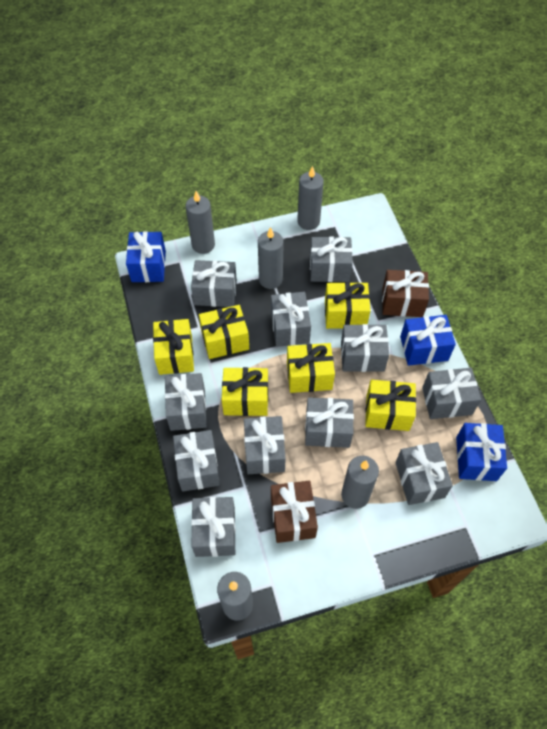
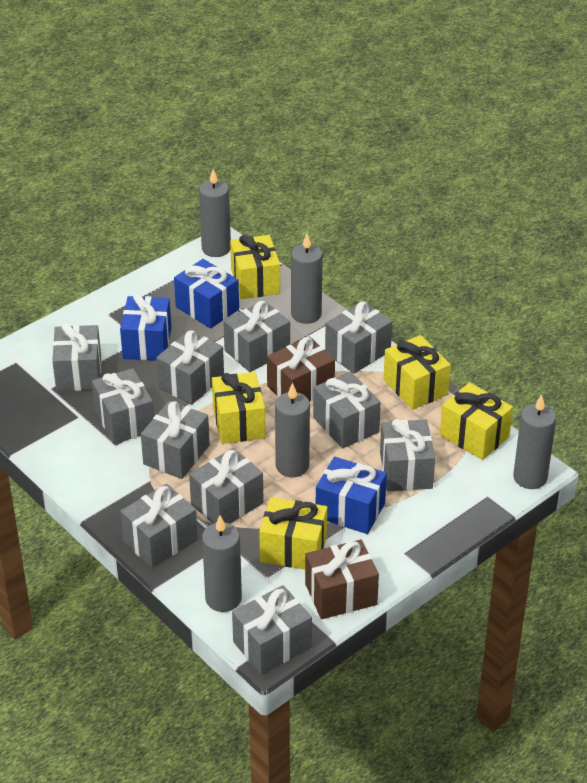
yellow gift: 6 -> 5

